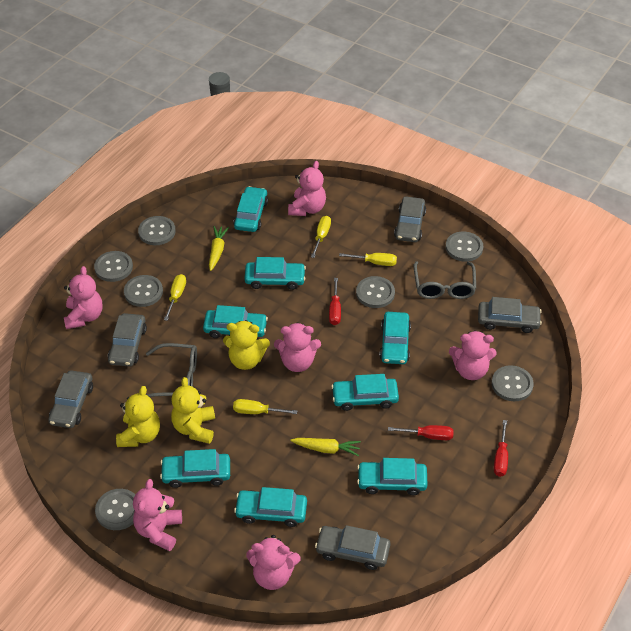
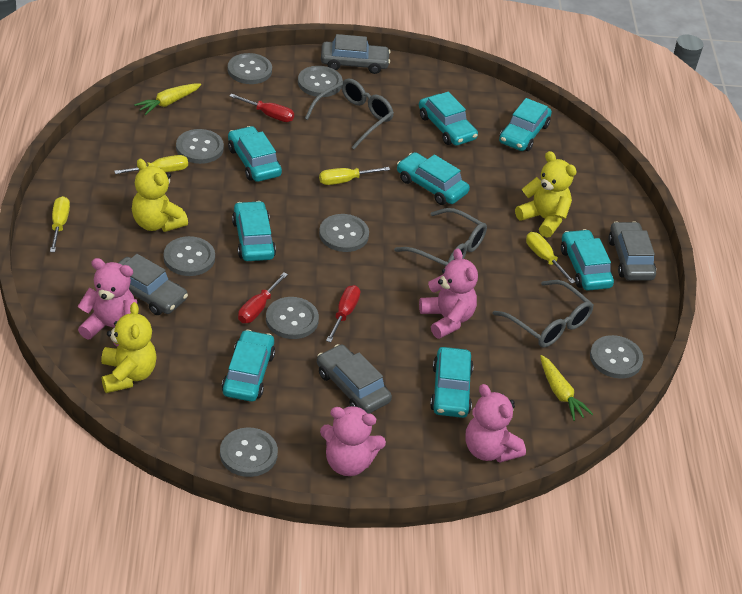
grey button: 7 -> 8
grey car: 5 -> 4
grey glasses: 2 -> 3
pink teddy bear: 6 -> 4

